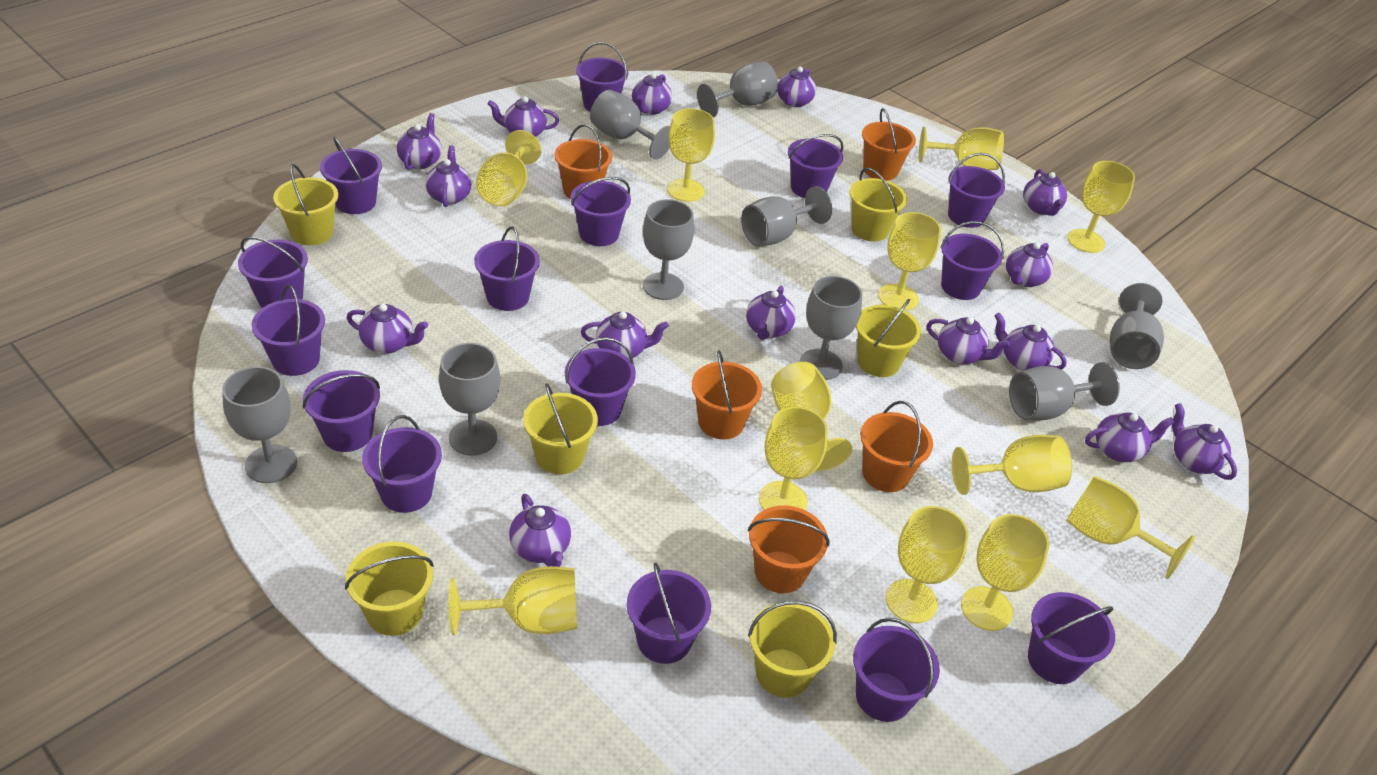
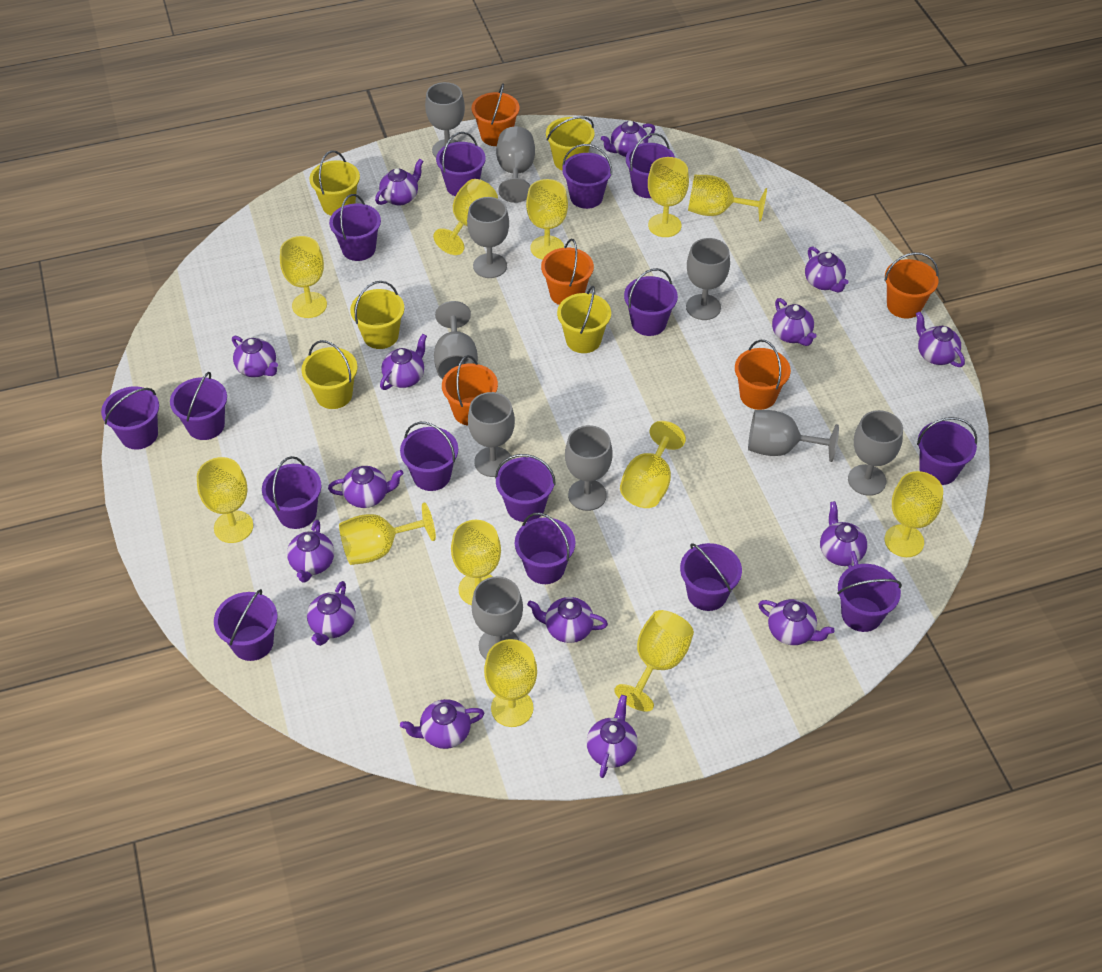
grey goblet: 9 -> 10
yellow bucket: 6 -> 5

